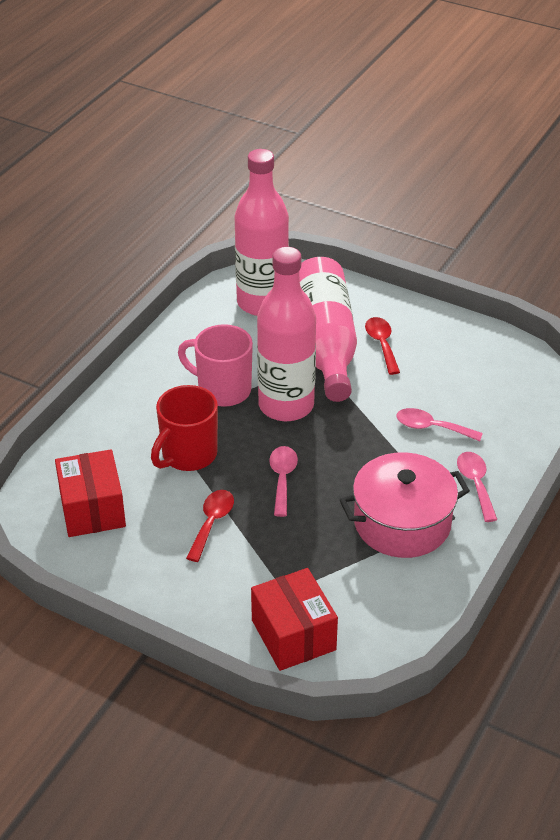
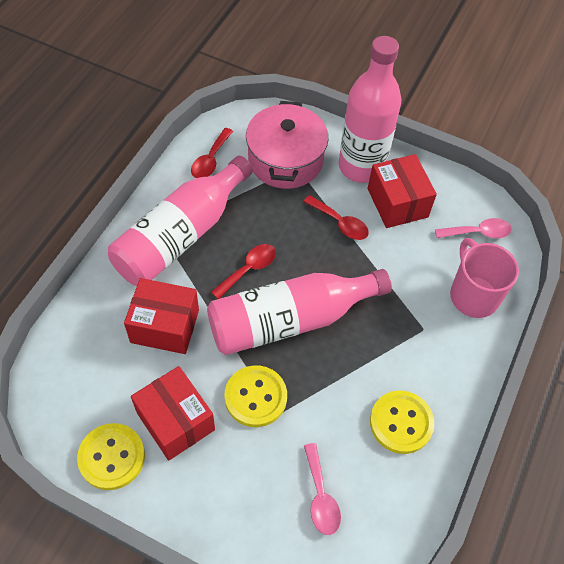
pink spoon: 3 -> 2
red box: 2 -> 3
red mug: 1 -> 0
red spoon: 2 -> 3
yellow button: 0 -> 3

